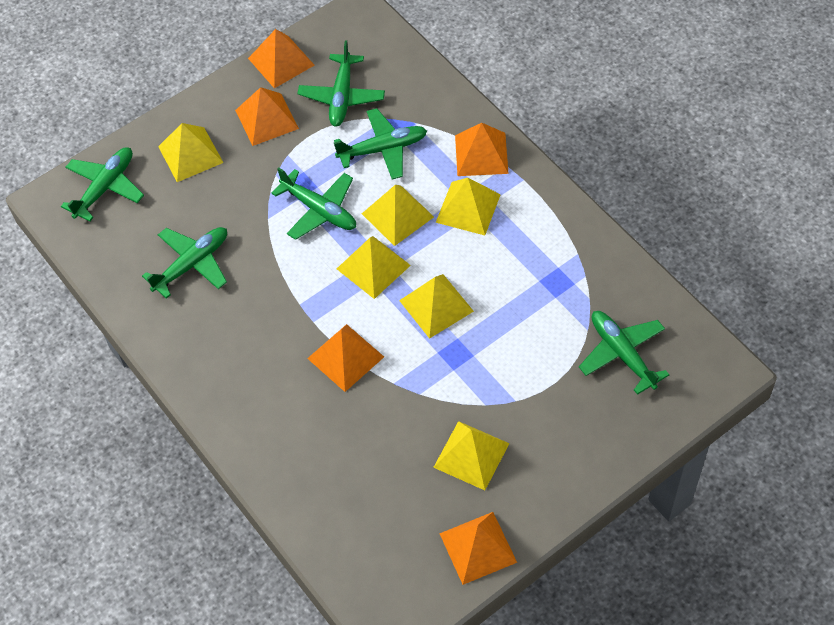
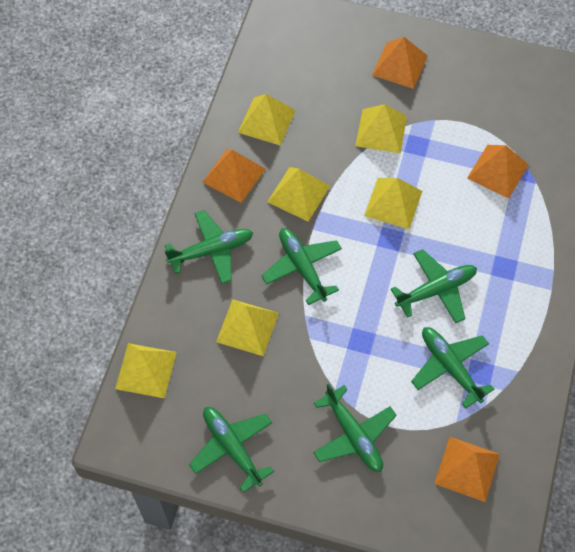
orange pyramid: 5 -> 4

